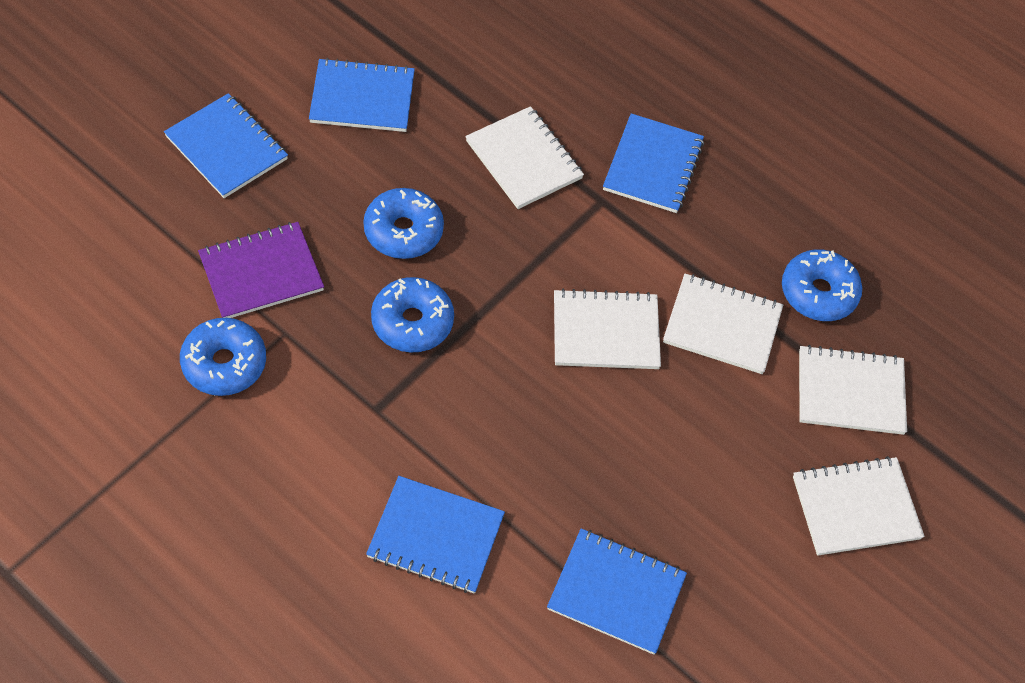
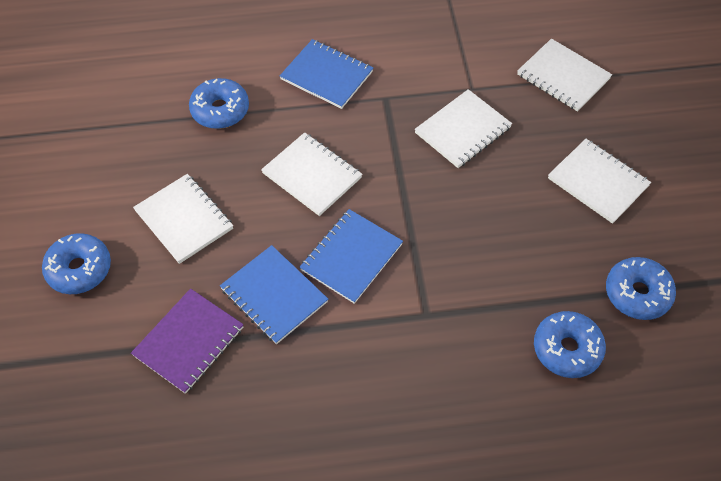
blue notebook: 5 -> 3

